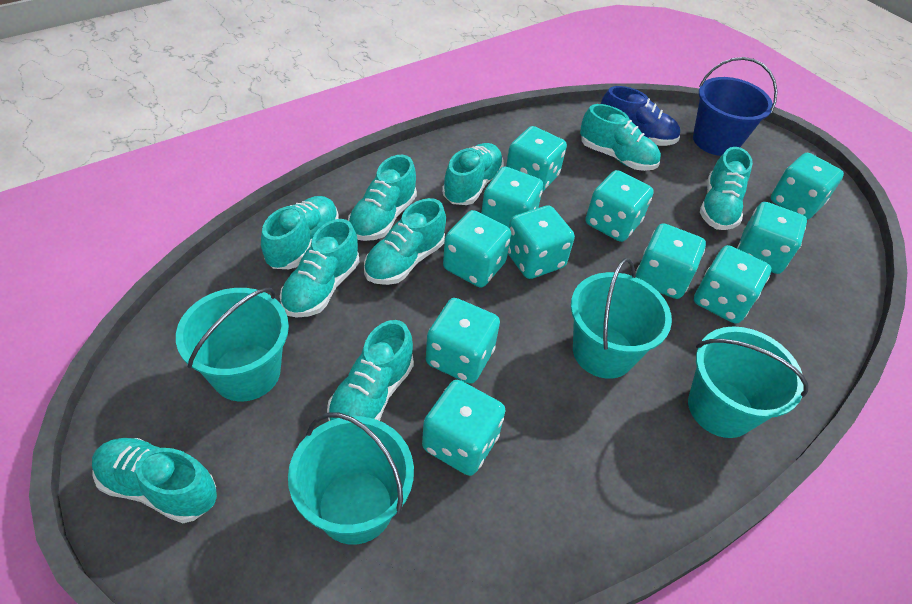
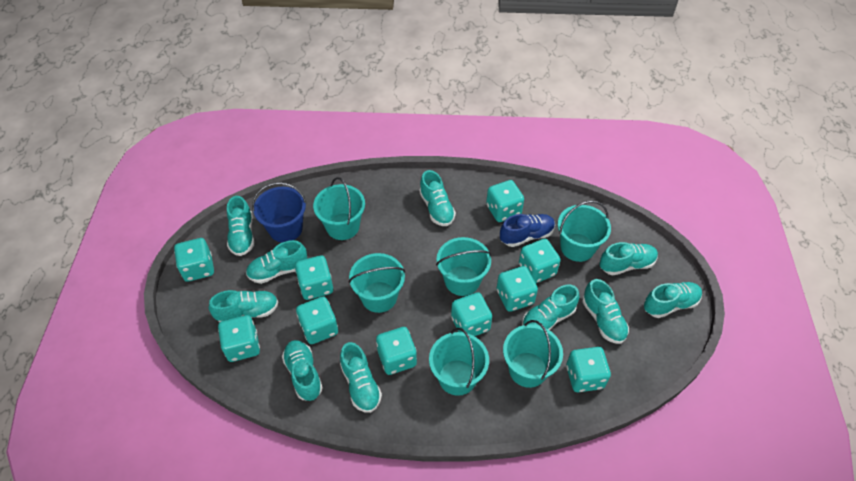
turquoise bucket: 4 -> 6
turquoise dice: 11 -> 10
turquoise shoe: 9 -> 10

